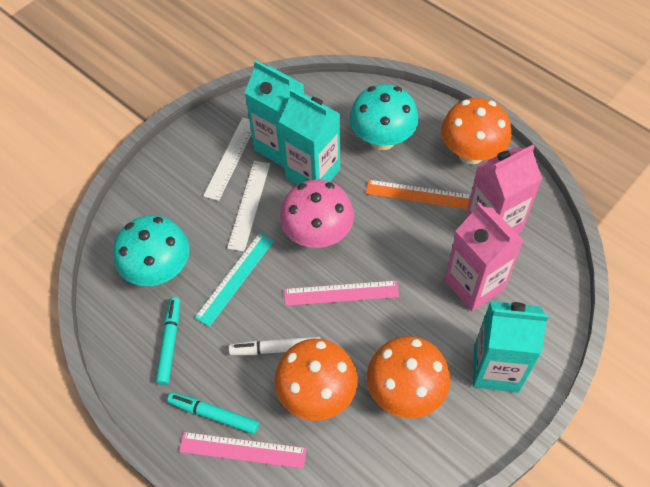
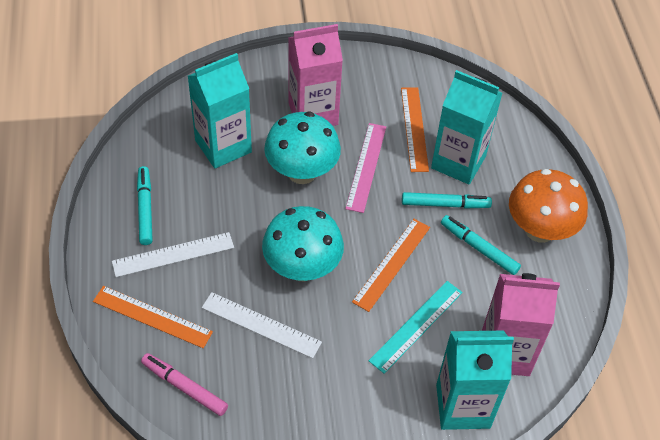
orange mushroom: 3 -> 1
orange ruler: 1 -> 3
pink marker: 0 -> 1
pink mushroom: 1 -> 0
pink ruler: 2 -> 1
turquoise marker: 2 -> 3
white marker: 1 -> 0

